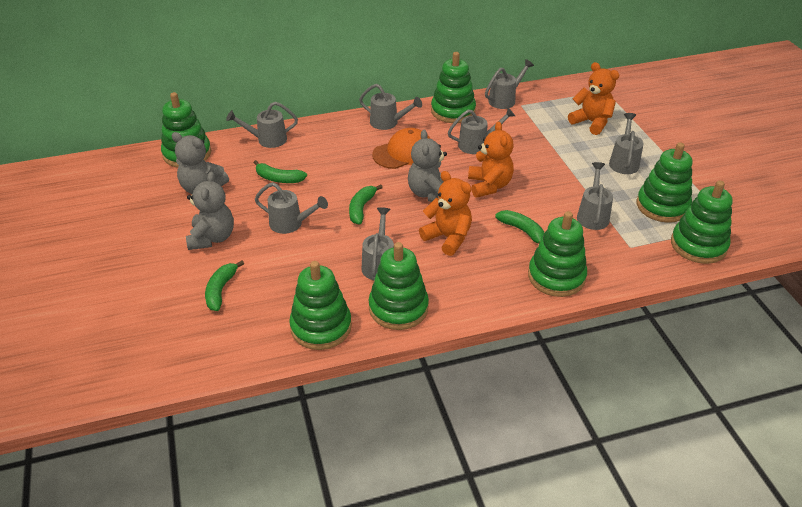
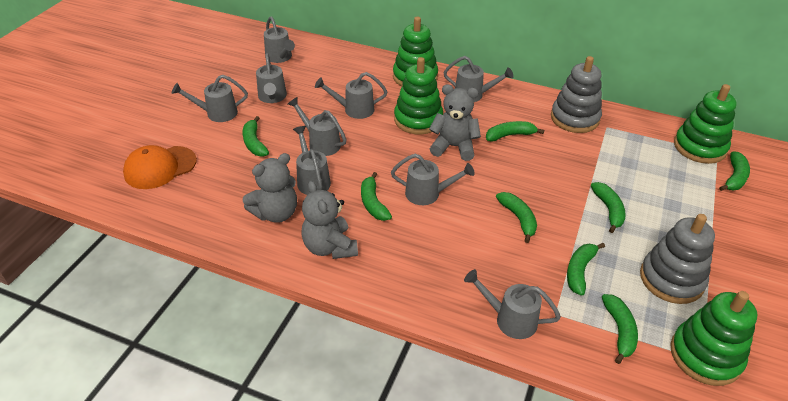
green banana: 4 -> 8
green stacking toy: 7 -> 4
grey stacking toy: 0 -> 2
grey watering can: 8 -> 9
orange teddy bear: 3 -> 0

